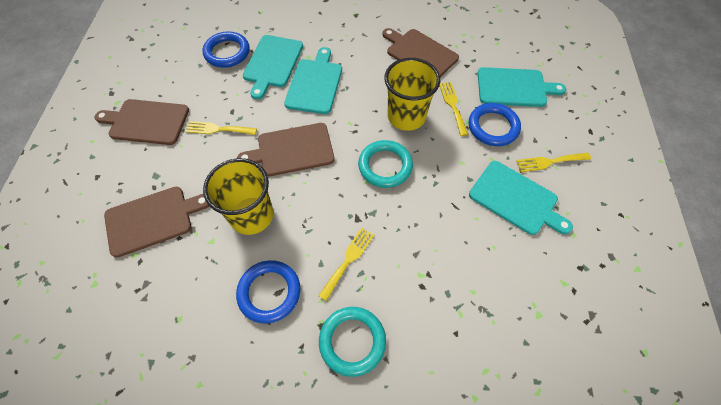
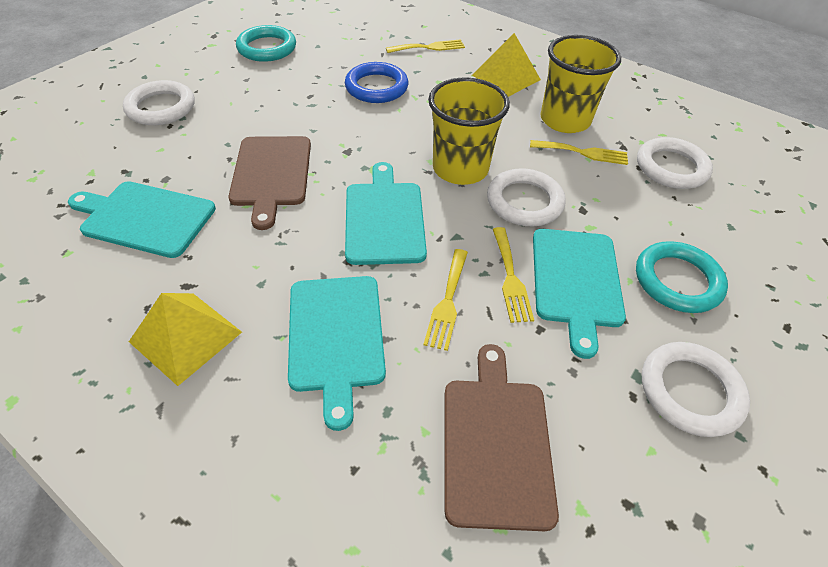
blue ring: 3 -> 1
brown cutting board: 4 -> 2
white ring: 0 -> 4
yellow pyramid: 0 -> 2

